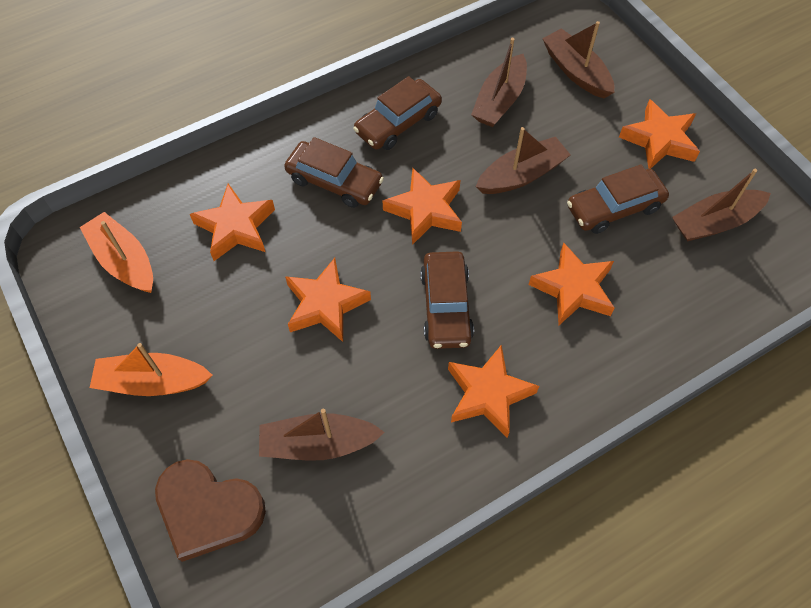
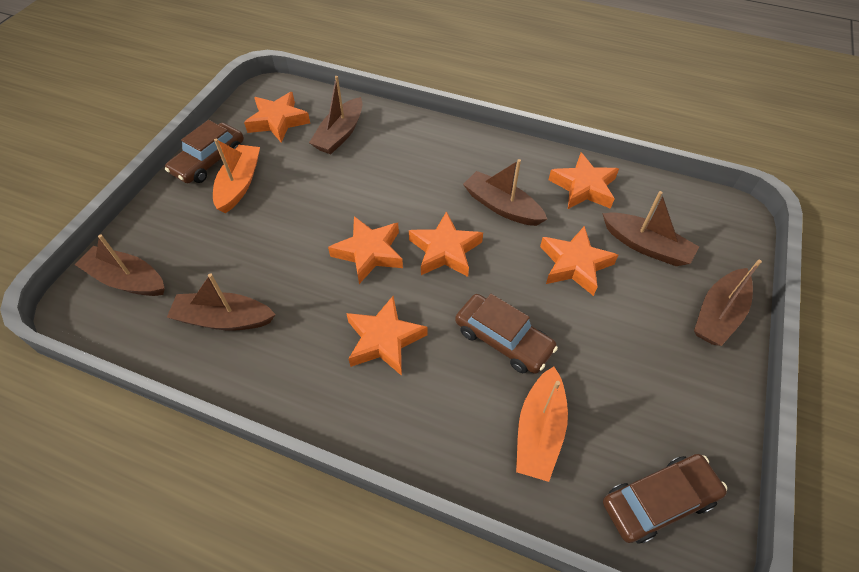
brown boat: 5 -> 6
brown car: 4 -> 3
brown heart: 1 -> 0

